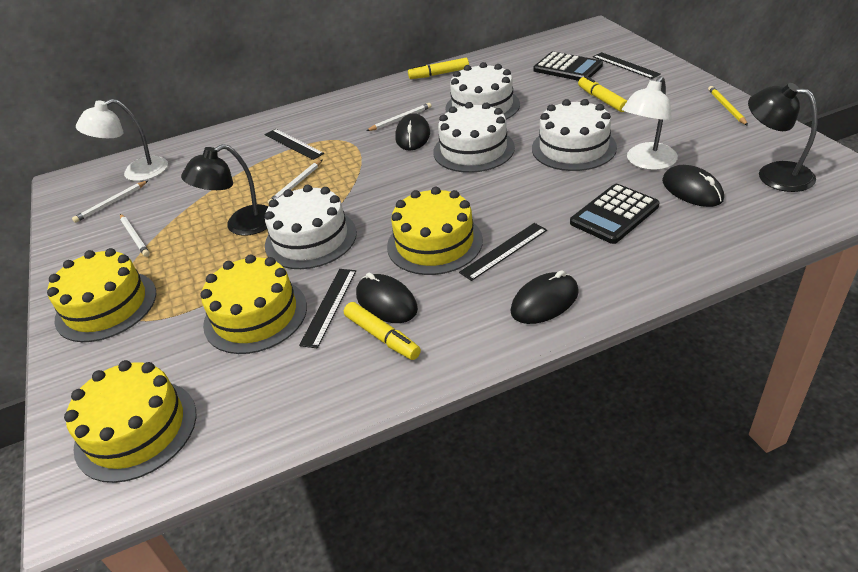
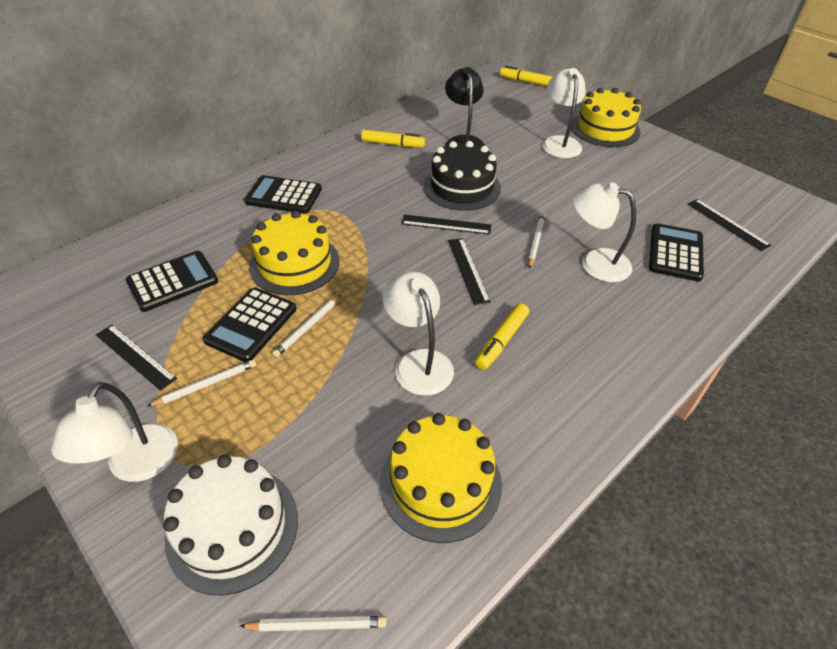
black cake: 0 -> 1
black calculator: 2 -> 4
black lamp: 2 -> 1
black mouse: 4 -> 0
white cake: 4 -> 1
white lamp: 2 -> 4
yellow cake: 4 -> 3
yellow pencil: 1 -> 0

